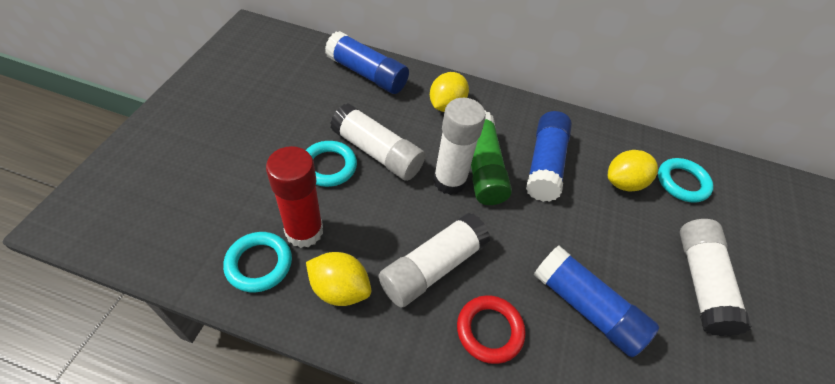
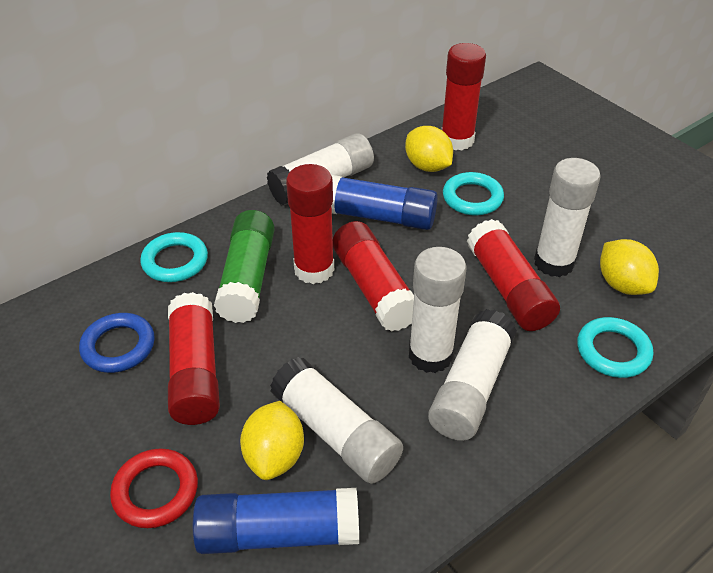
blue glue stick: 3 -> 2
blue ring: 0 -> 1
red glue stick: 1 -> 5
white glue stick: 4 -> 5

